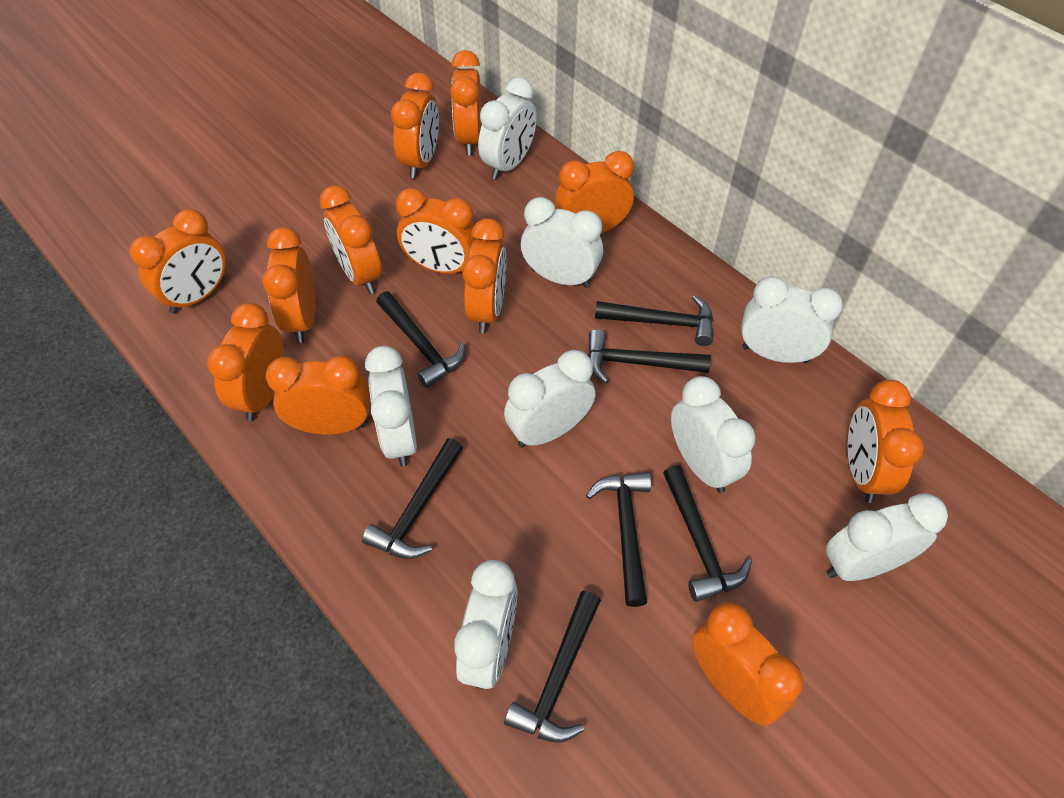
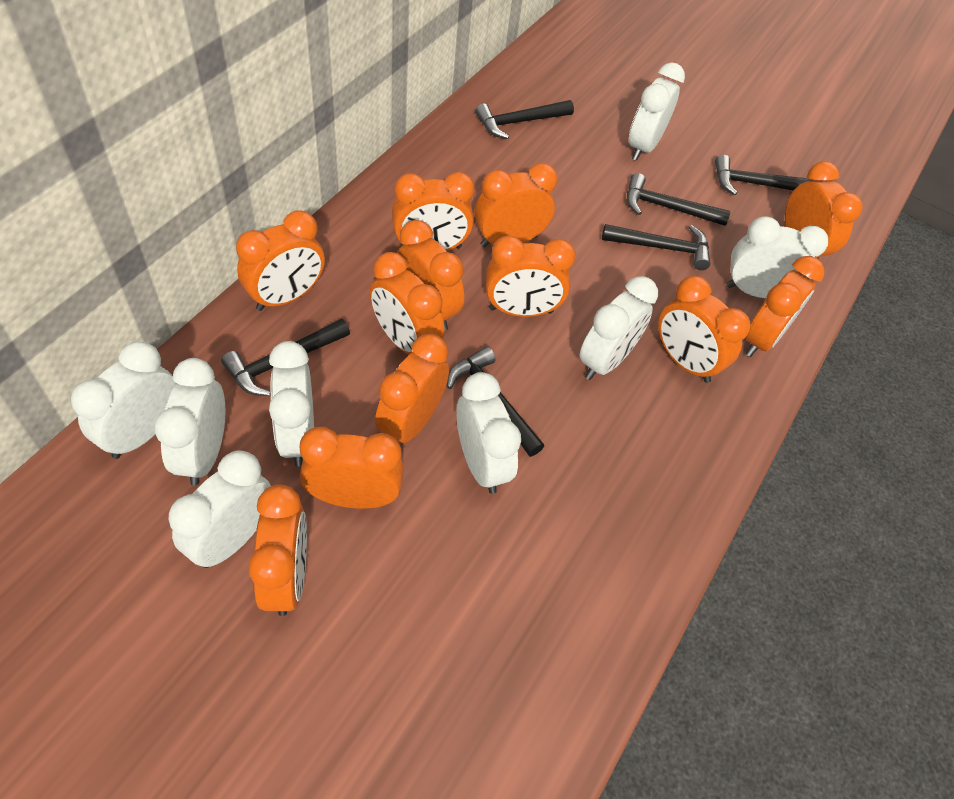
black hammer: 7 -> 6

